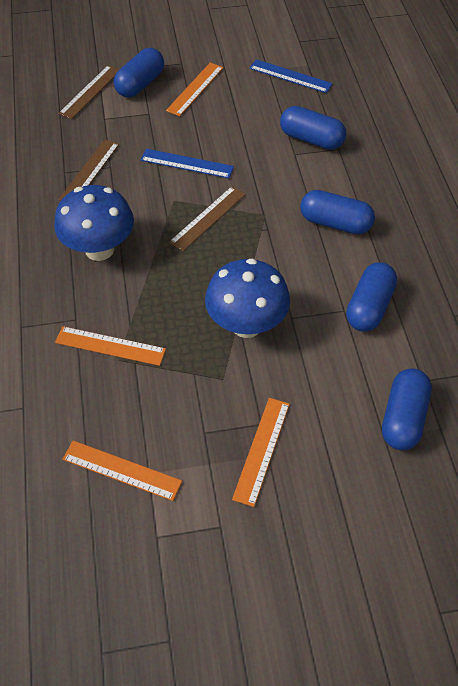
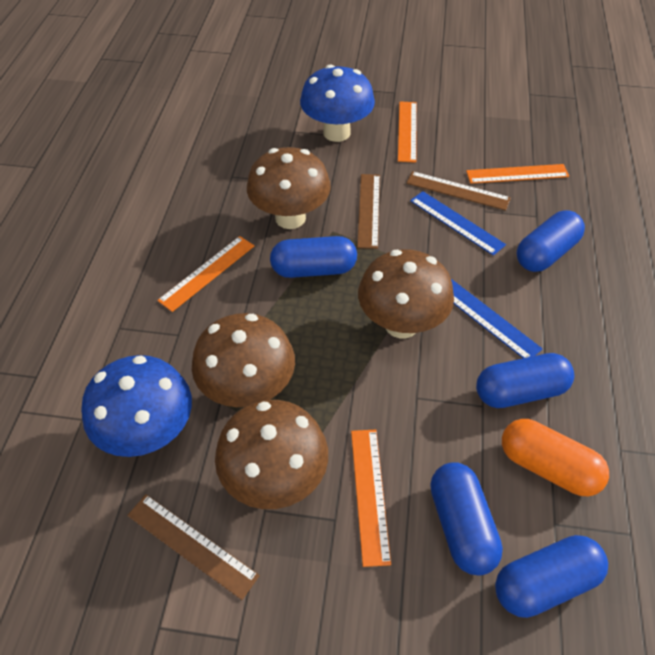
brown mushroom: 0 -> 4
orange capsule: 0 -> 1

